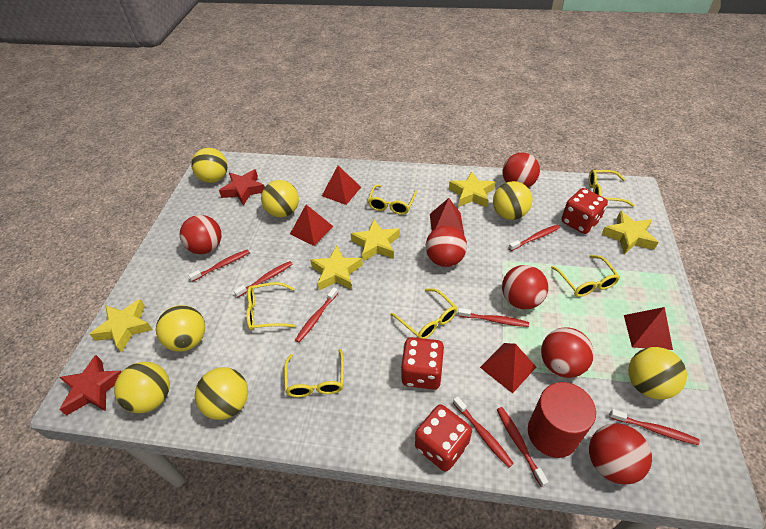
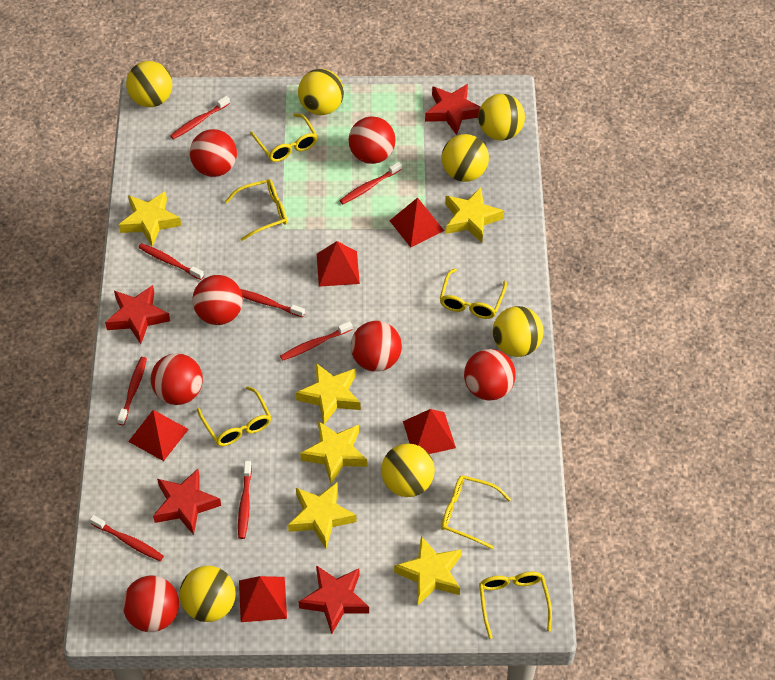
red ball: 6 -> 7
red cylinder: 1 -> 0
red dice: 3 -> 0
red star: 2 -> 4
yellow star: 5 -> 6

